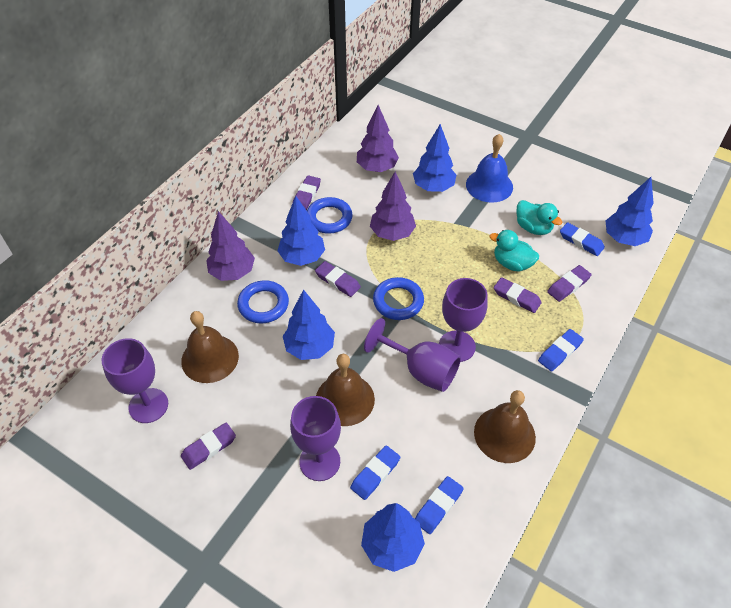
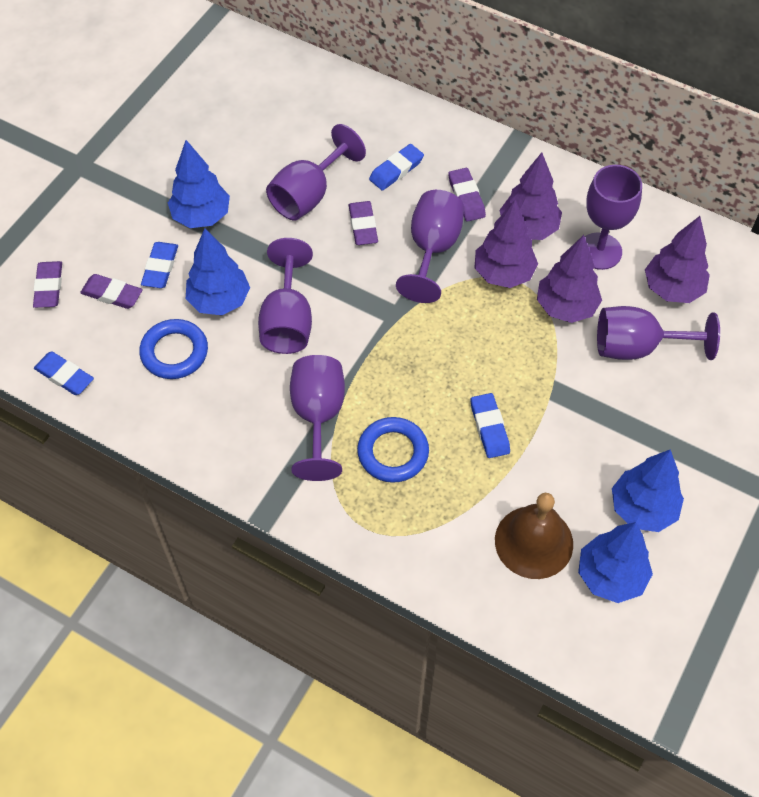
blue bell: 1 -> 0
blue ring: 3 -> 2
blue tree: 5 -> 4
brown bell: 3 -> 1
purple eraser: 5 -> 4
purple goblet: 4 -> 6
purple tree: 3 -> 4
turquoise duck: 2 -> 0

